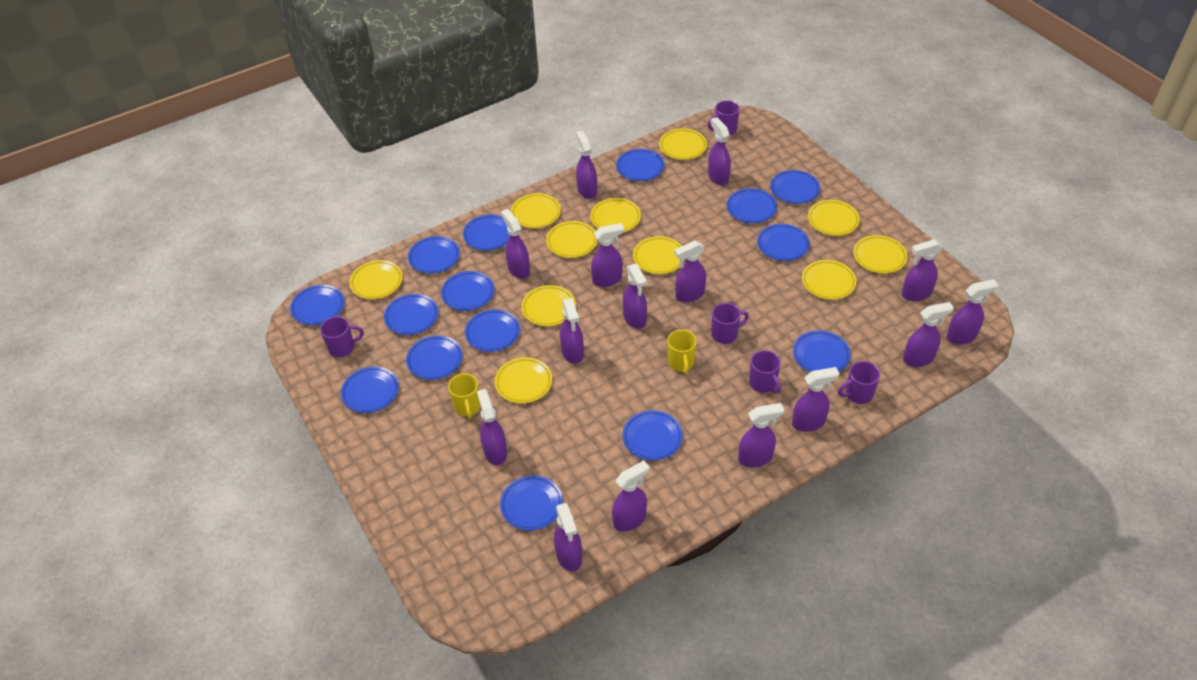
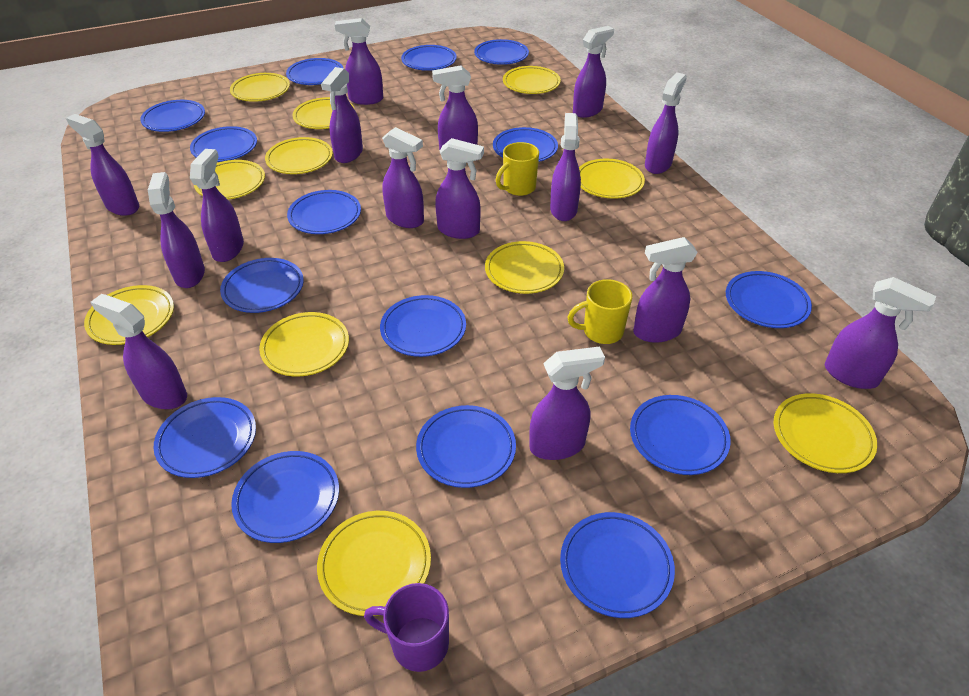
purple mug: 5 -> 1

